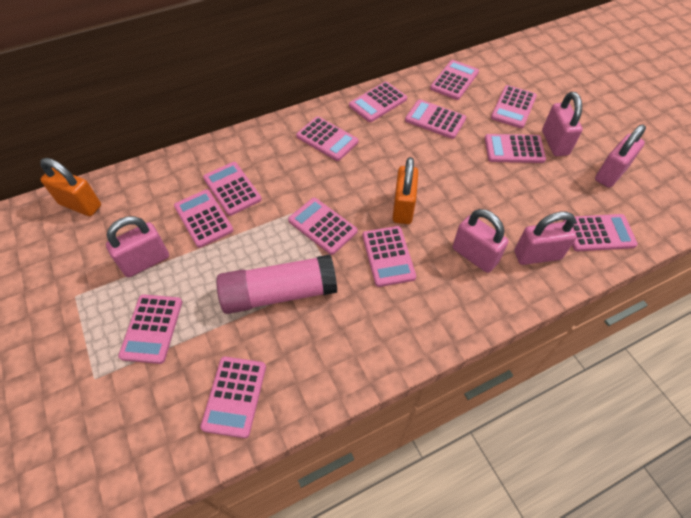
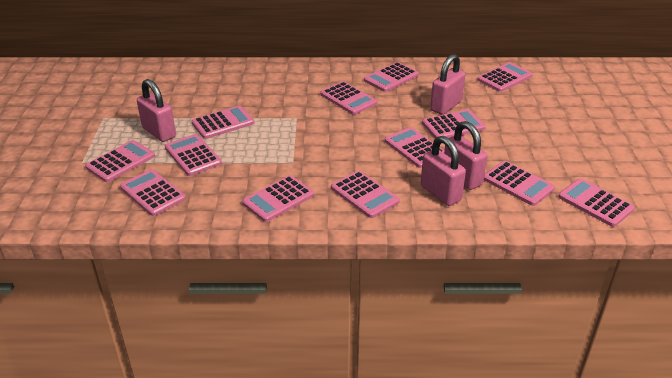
orange padlock: 2 -> 0
pink glue stick: 1 -> 0
pink padlock: 5 -> 4

